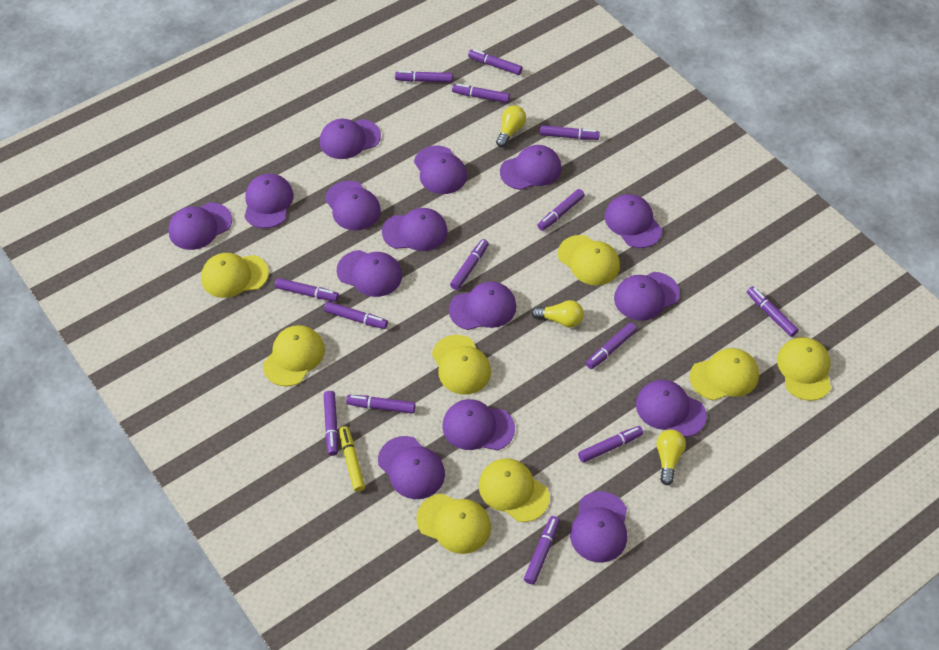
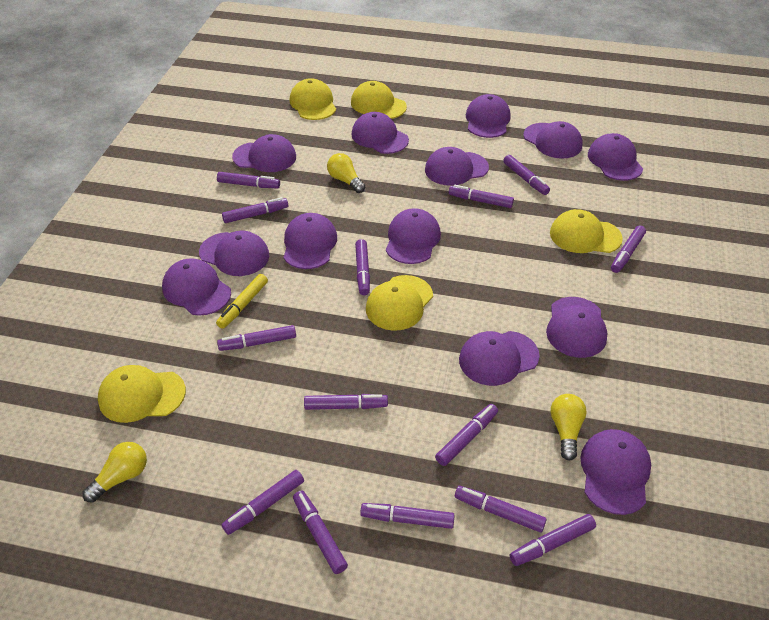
purple cap: 15 -> 13
yellow cap: 8 -> 5

